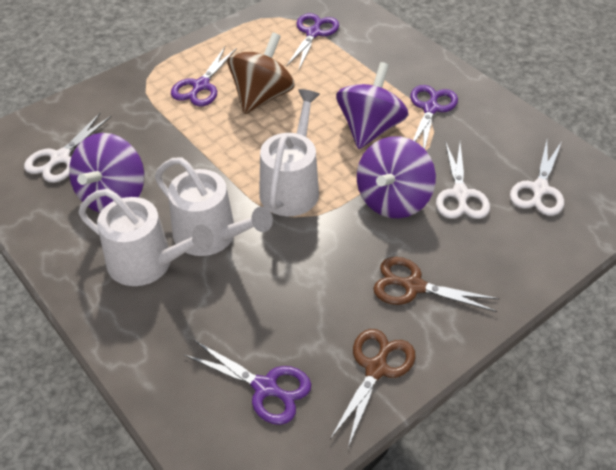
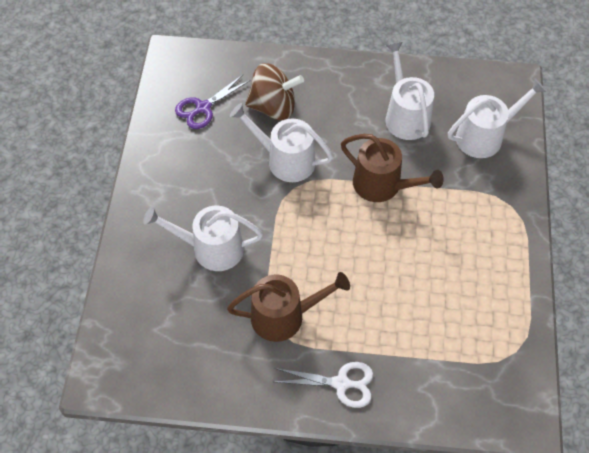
brown scissors: 2 -> 0
brown watering can: 0 -> 2
purple scissors: 4 -> 1
purple spinning top: 3 -> 0
white scissors: 3 -> 1
white watering can: 3 -> 4

